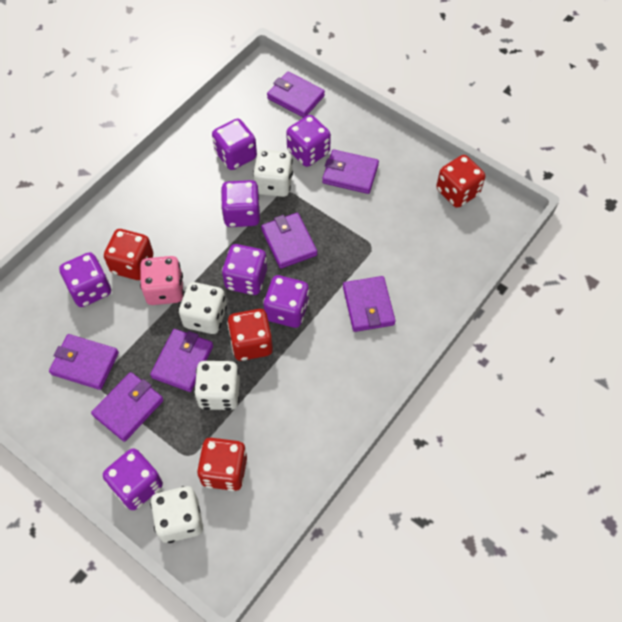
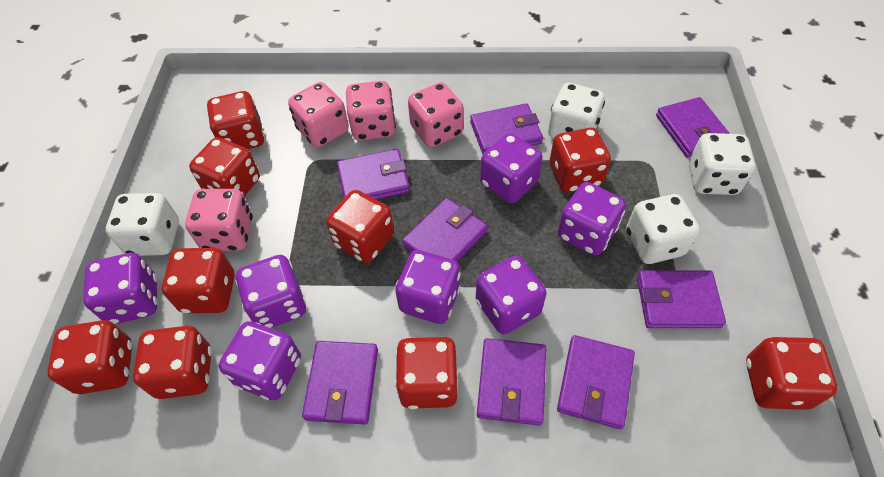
pink dice: 1 -> 4
purple wallet: 7 -> 8
red dice: 4 -> 9

